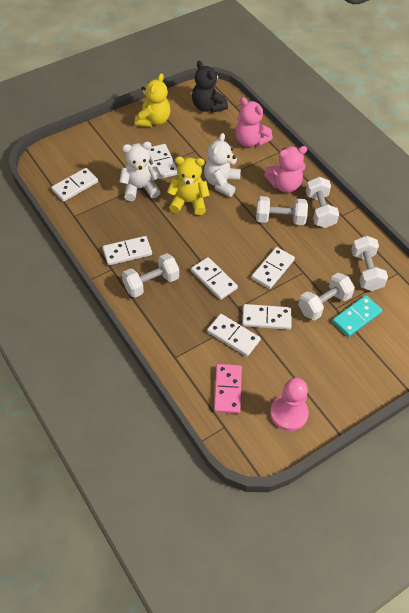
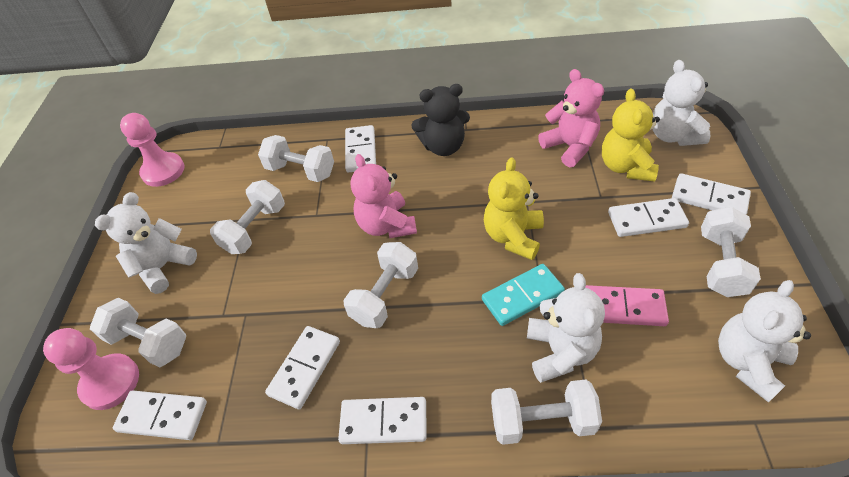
pink pawn: 1 -> 2
white domino: 7 -> 6
white dumbbell: 5 -> 6
white teddy bear: 2 -> 4

